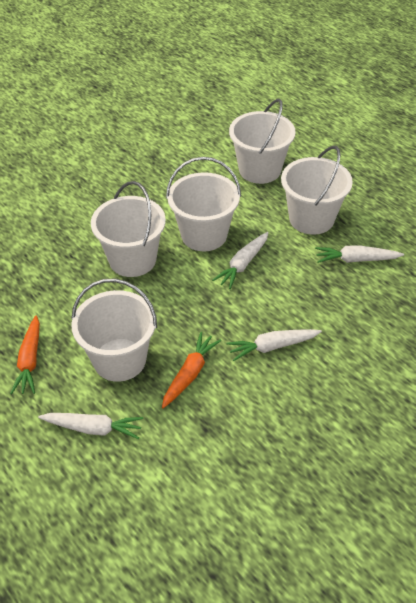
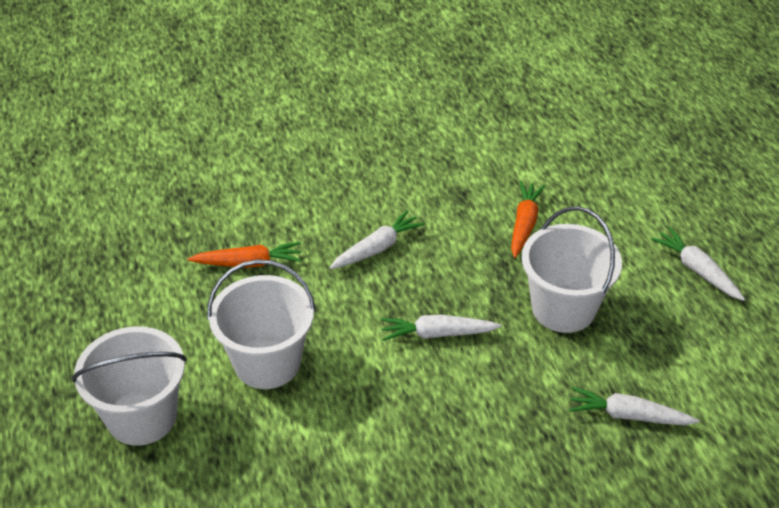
white bucket: 5 -> 3

